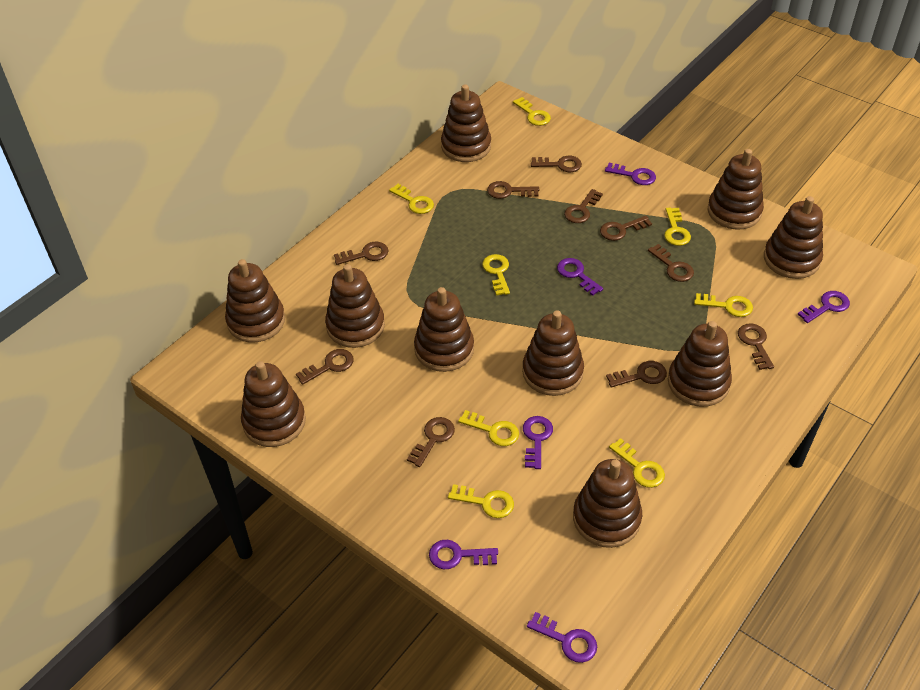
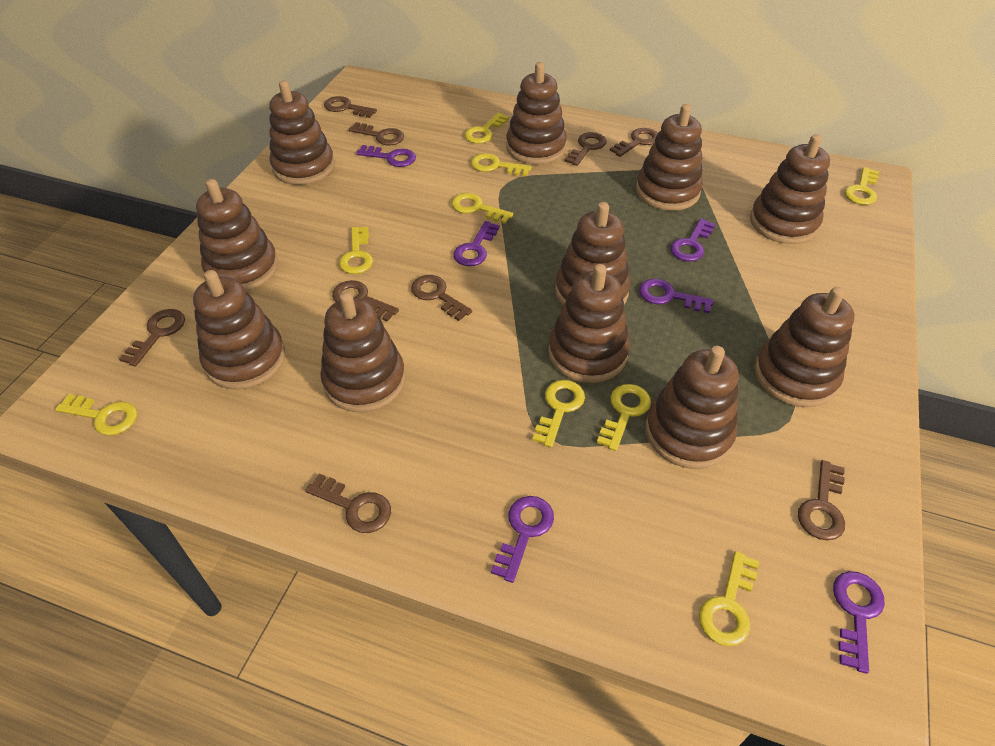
brown key: 10 -> 9
brown stacking toy: 10 -> 11
yellow key: 8 -> 9

